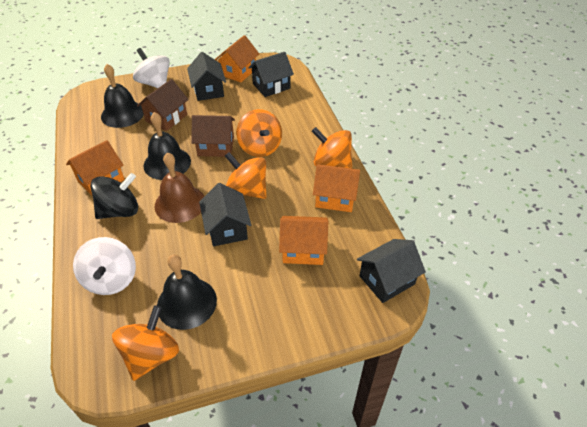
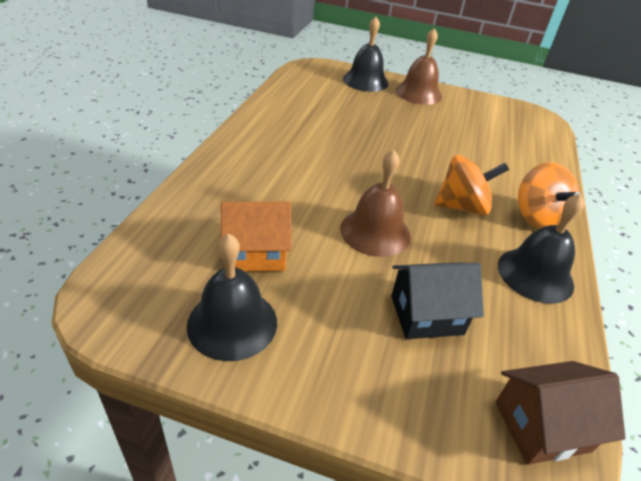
black house: 4 -> 1
black spinning top: 1 -> 0
brown bell: 1 -> 2
brown house: 2 -> 1
orange house: 4 -> 1
orange spinning top: 4 -> 2
white spinning top: 2 -> 0

